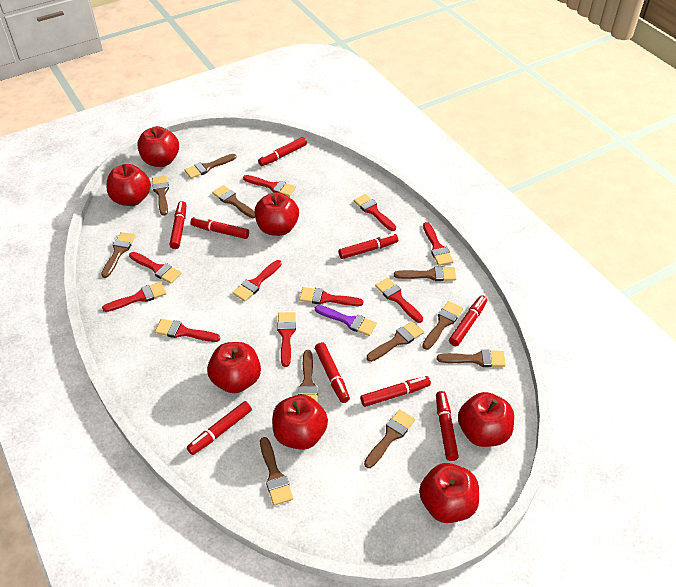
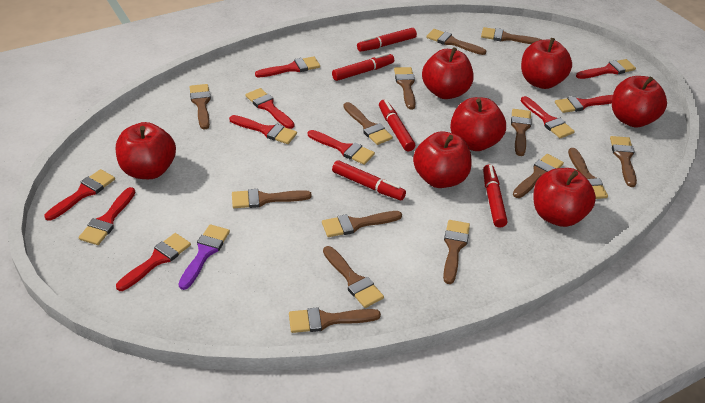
brown brush: 11 -> 14
red marker: 9 -> 5

